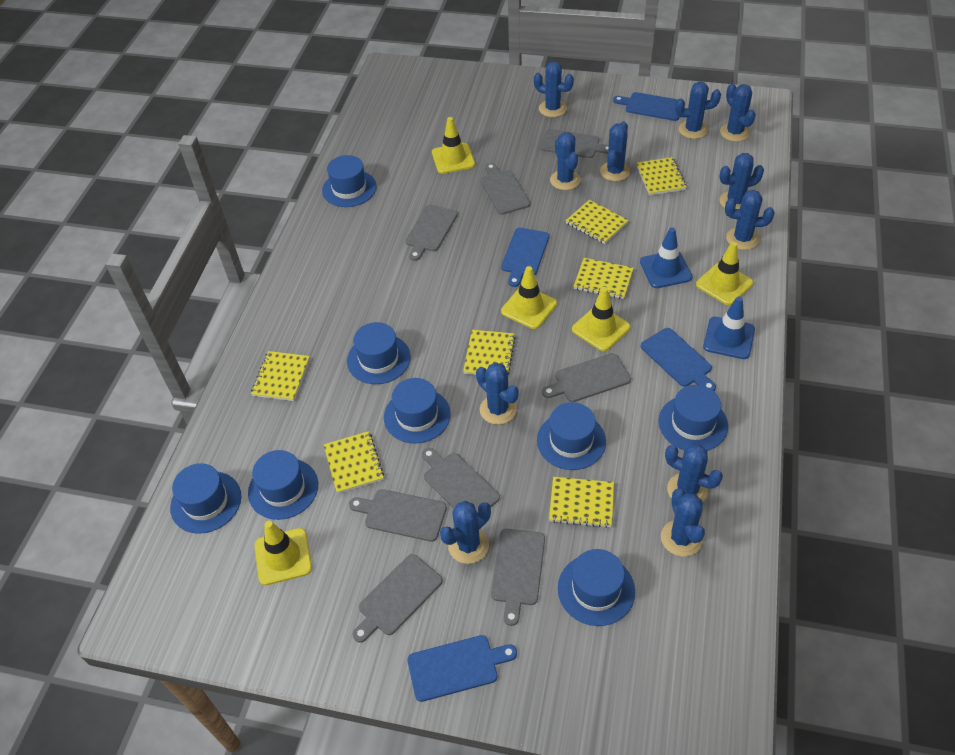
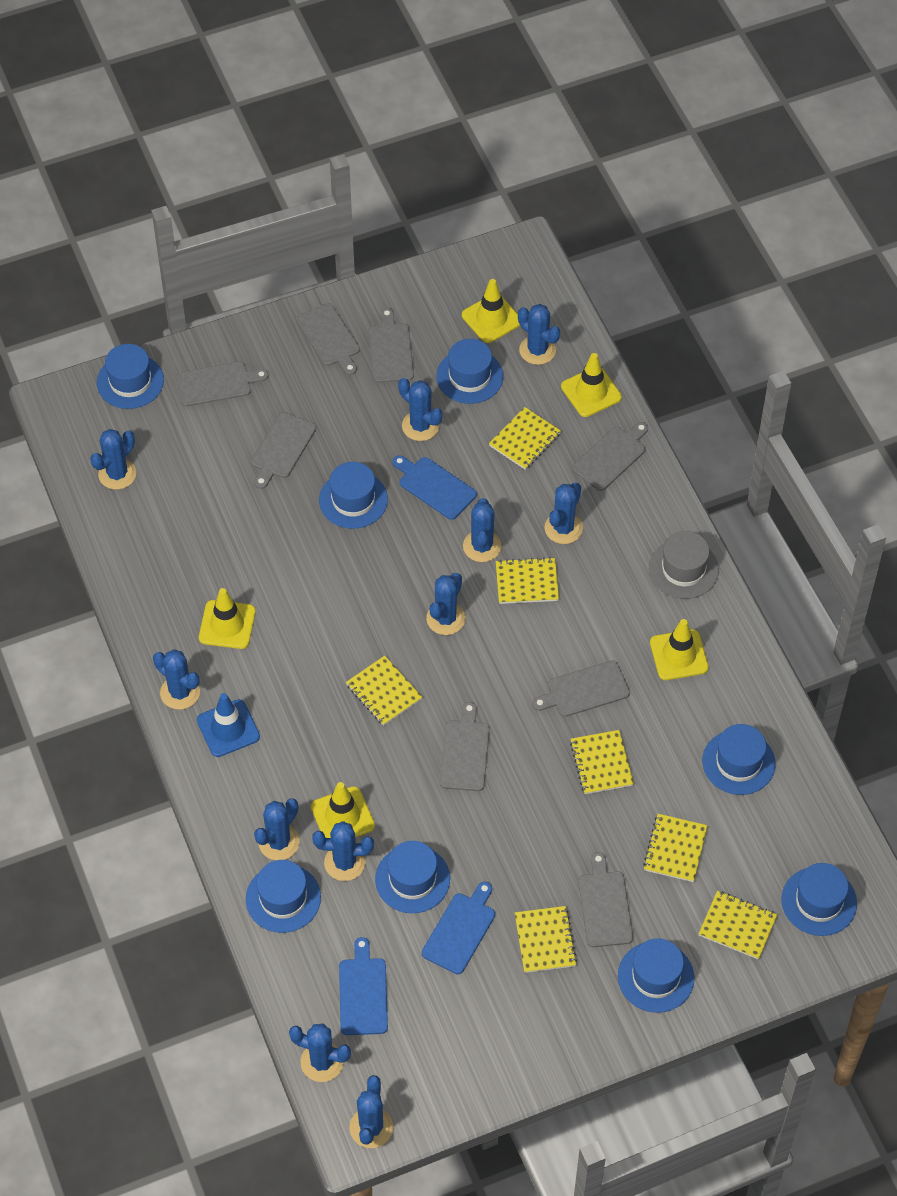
blue cutting board: 4 -> 3
blue traffic cone: 2 -> 1
grey hat: 0 -> 1

